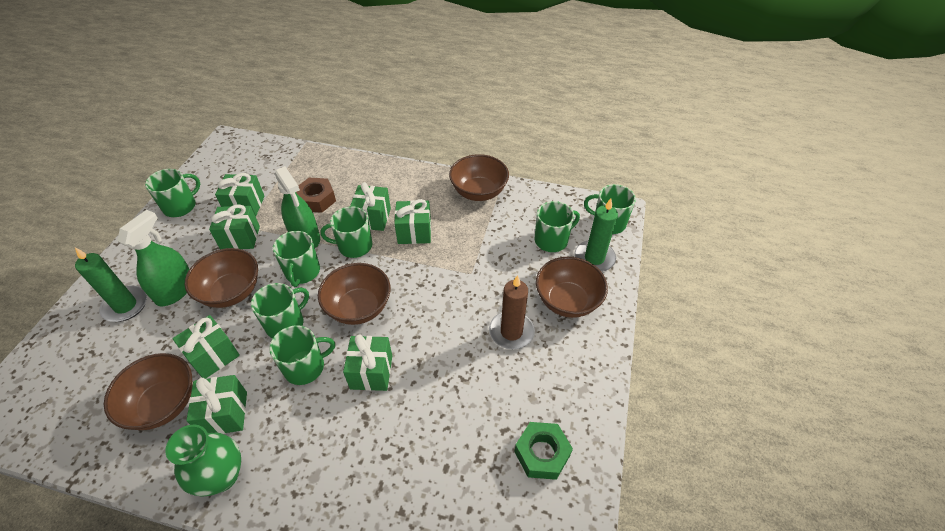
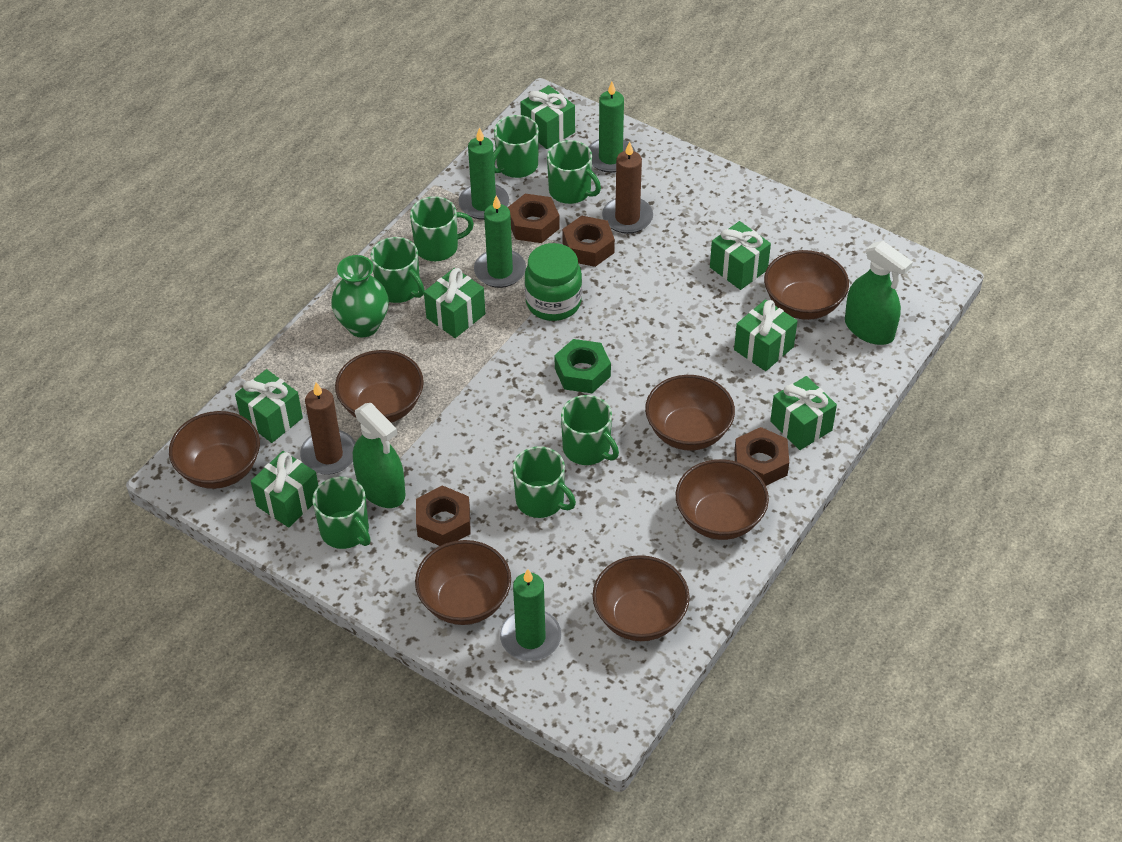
brown bowl: 5 -> 7
brown candle: 1 -> 2
brown nut: 1 -> 4
green candle: 2 -> 4
green jar: 0 -> 1

